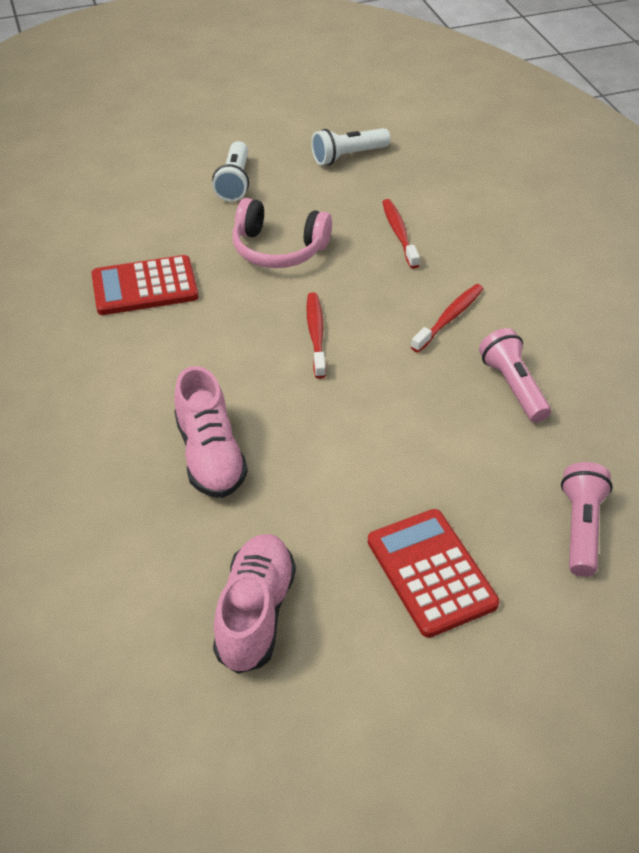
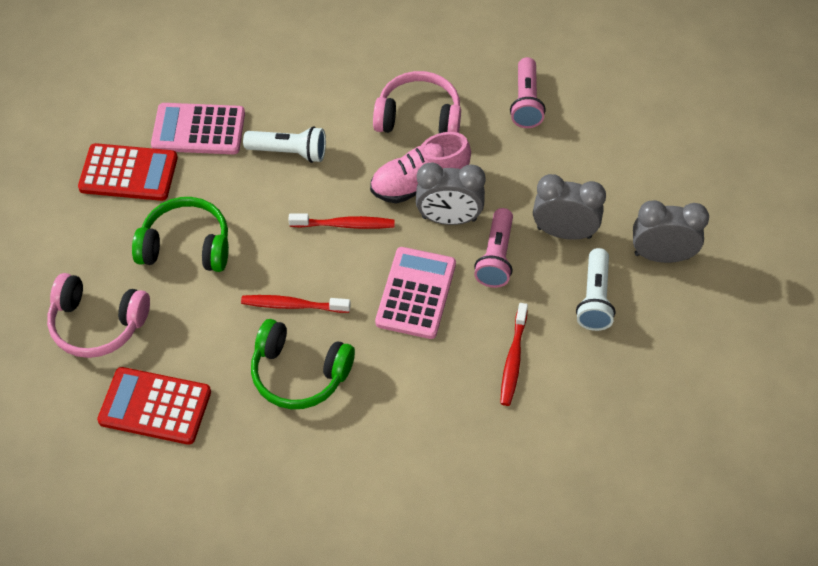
green headphones: 0 -> 2
grey clock: 0 -> 3
pink calculator: 0 -> 2
pink headphones: 1 -> 2
pink shoe: 2 -> 1

